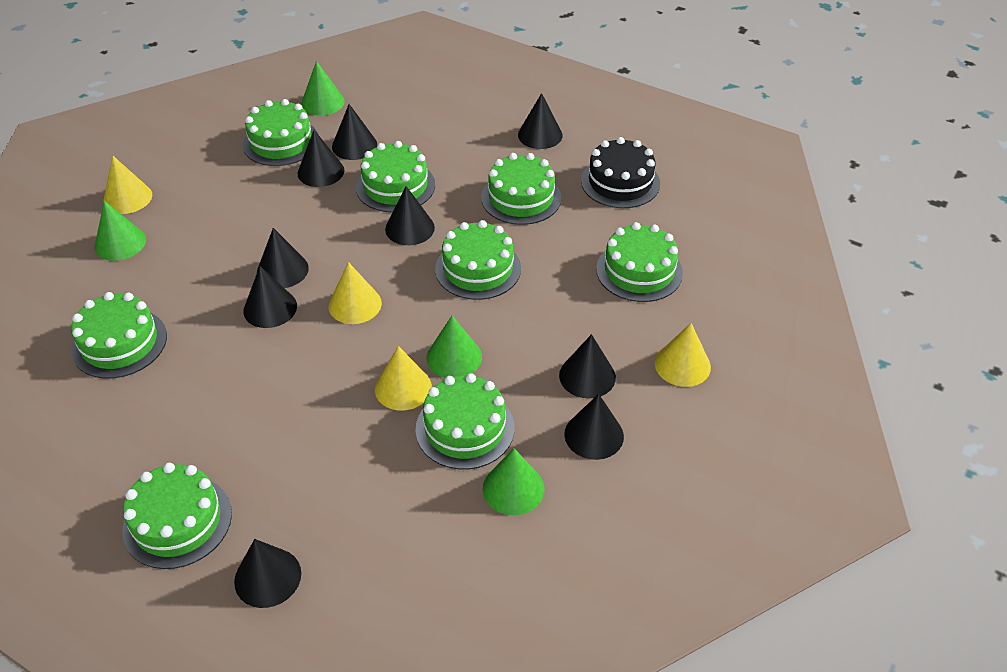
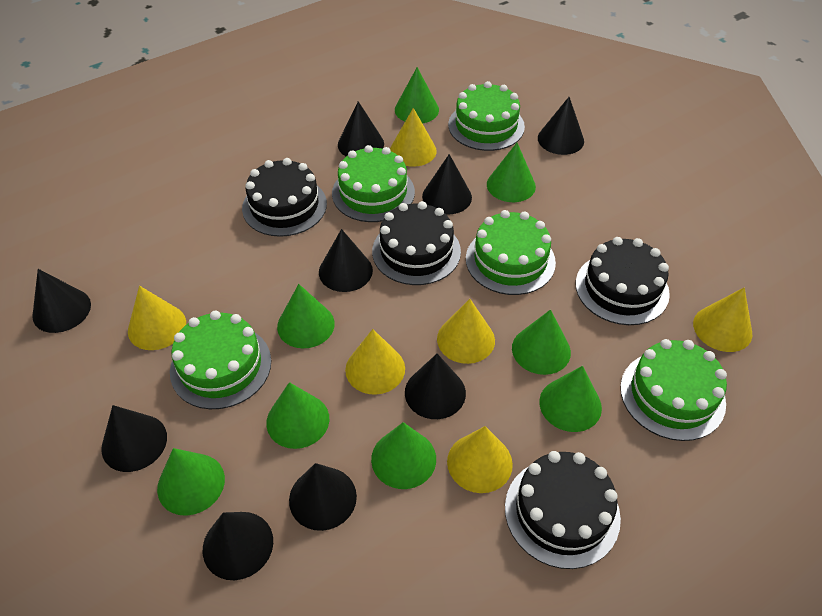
black cake: 1 -> 4
green cake: 8 -> 5
green cone: 4 -> 8
yellow cone: 4 -> 6

